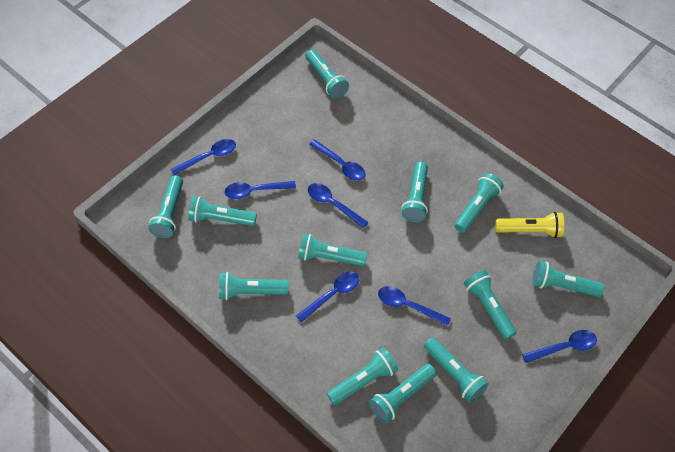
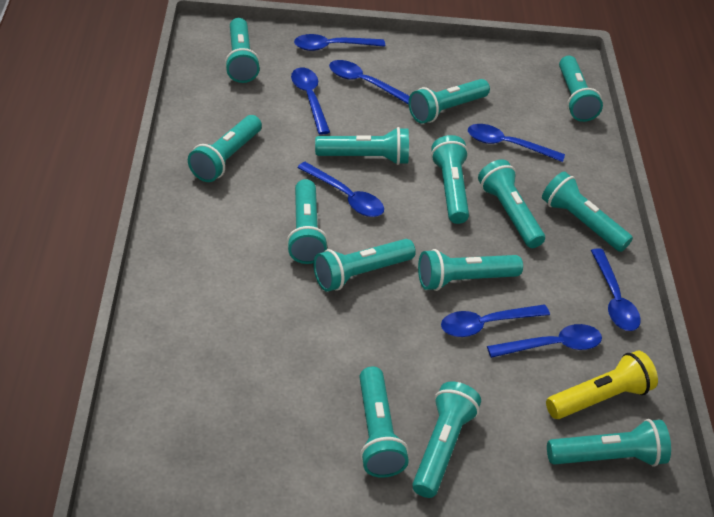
blue spoon: 7 -> 8
turquoise flashlight: 12 -> 14

